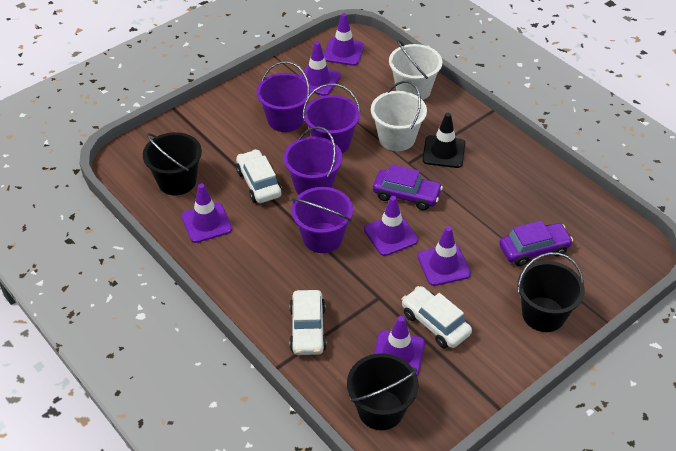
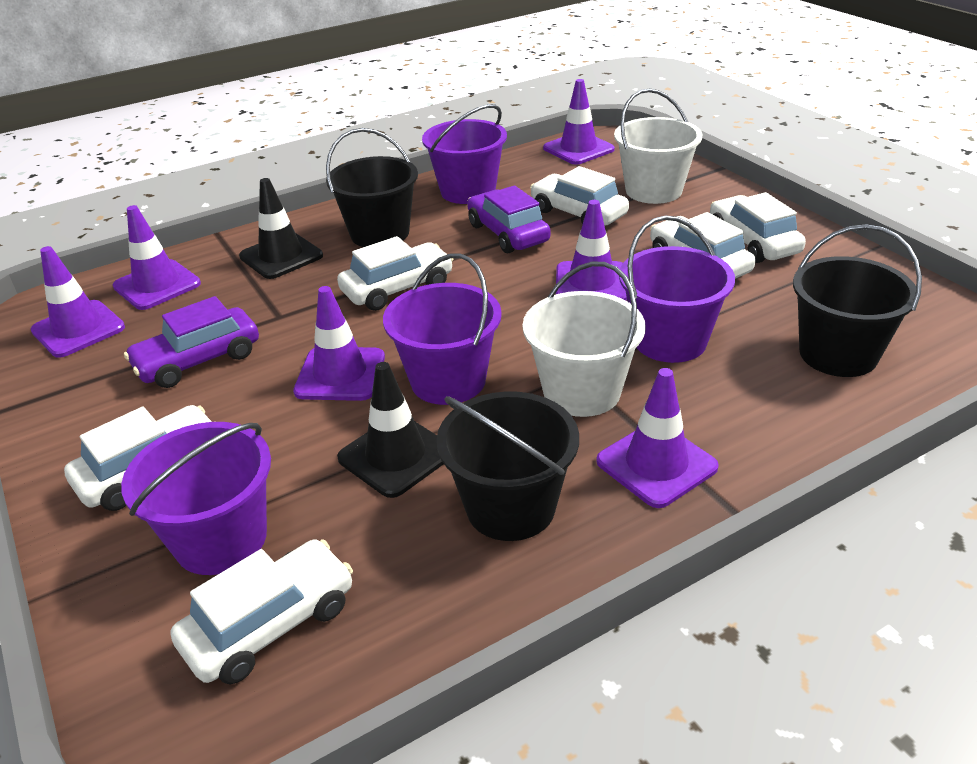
black traffic cone: 1 -> 2
white car: 3 -> 6

